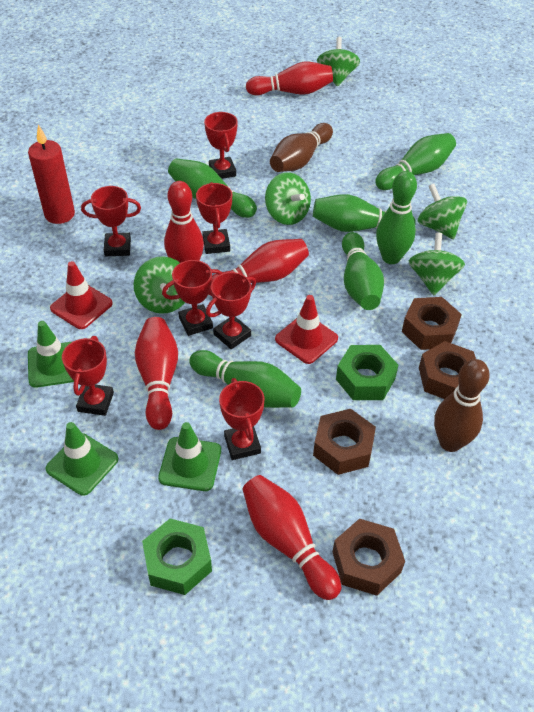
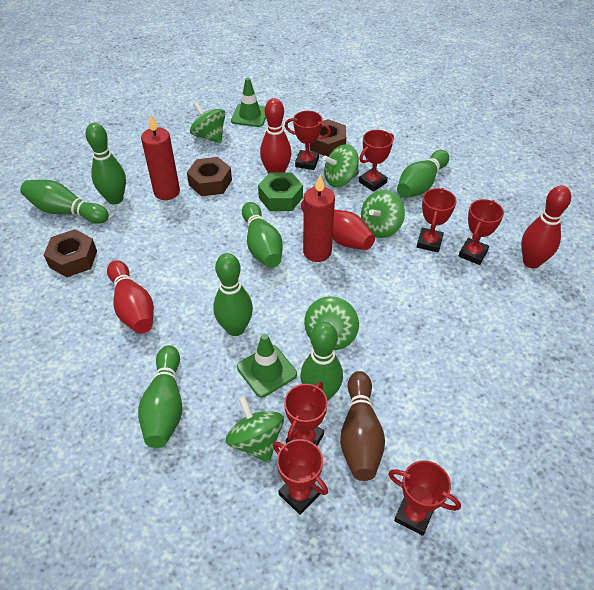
brown bowling pin: 2 -> 1
brown nut: 4 -> 3
green bowling pin: 6 -> 7
green nut: 2 -> 1
green traffic cone: 3 -> 2
red bowling pin: 5 -> 4
red candle: 1 -> 2
red traffic cone: 2 -> 0

